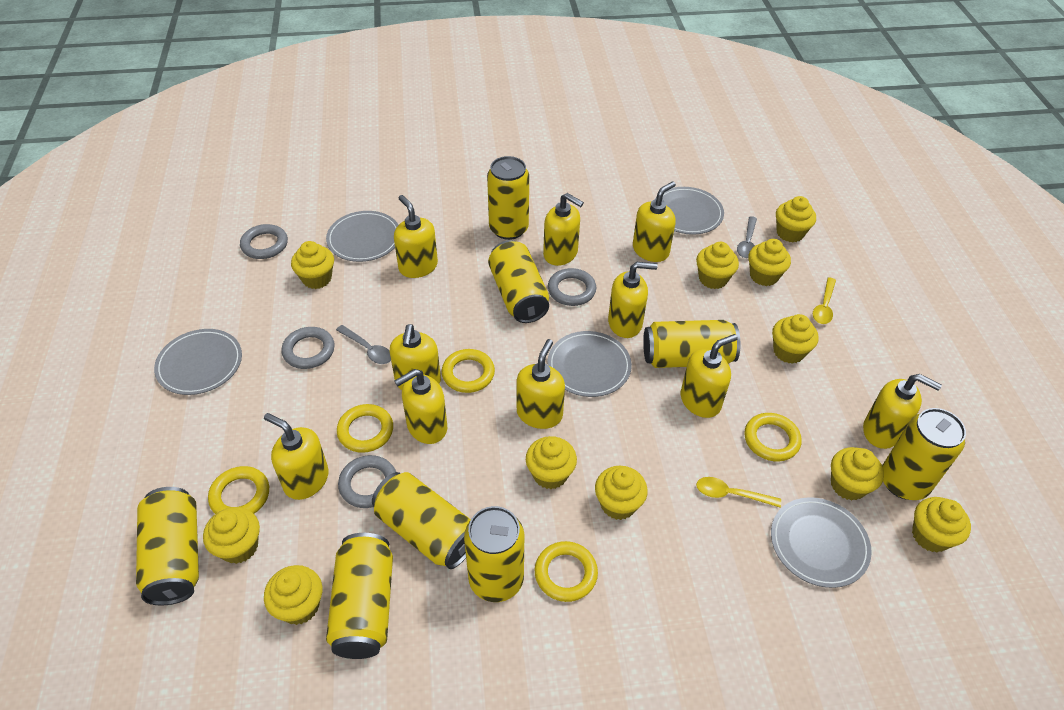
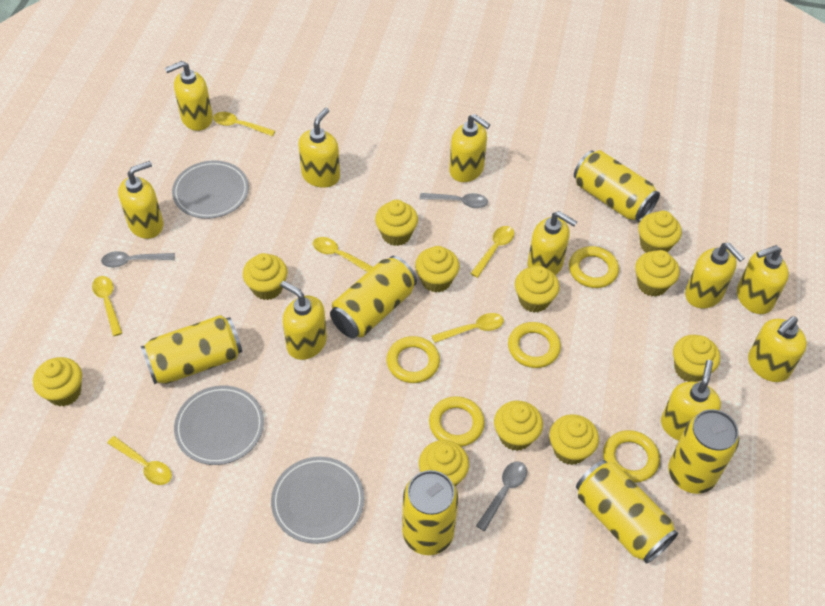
grey plate: 5 -> 3
grey ring: 4 -> 0
grey spoon: 2 -> 3
yellow can: 8 -> 6
yellow spoon: 2 -> 6

